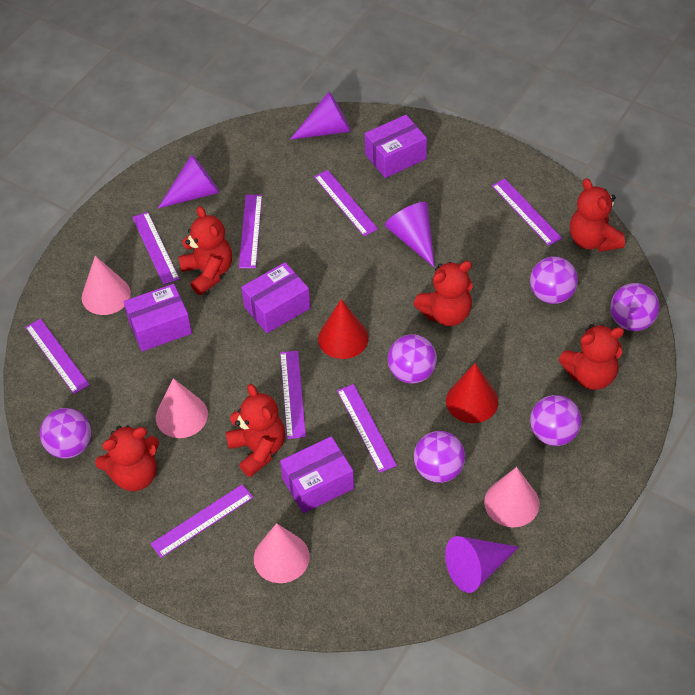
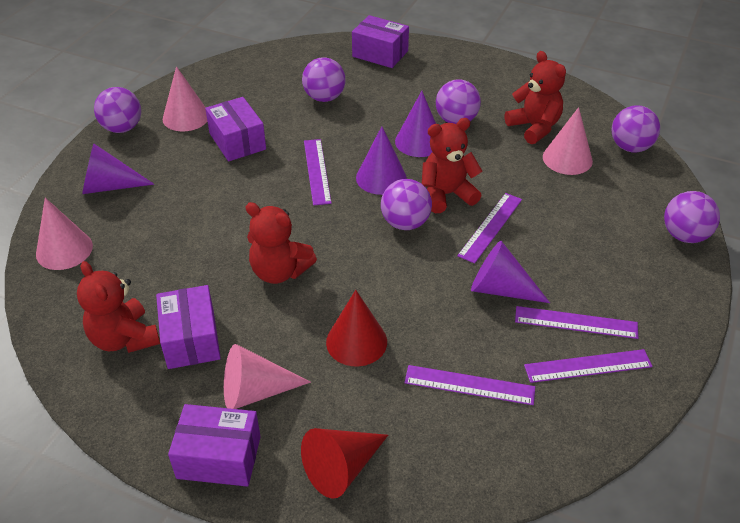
purple ruler: 8 -> 5
red teddy bear: 6 -> 4

